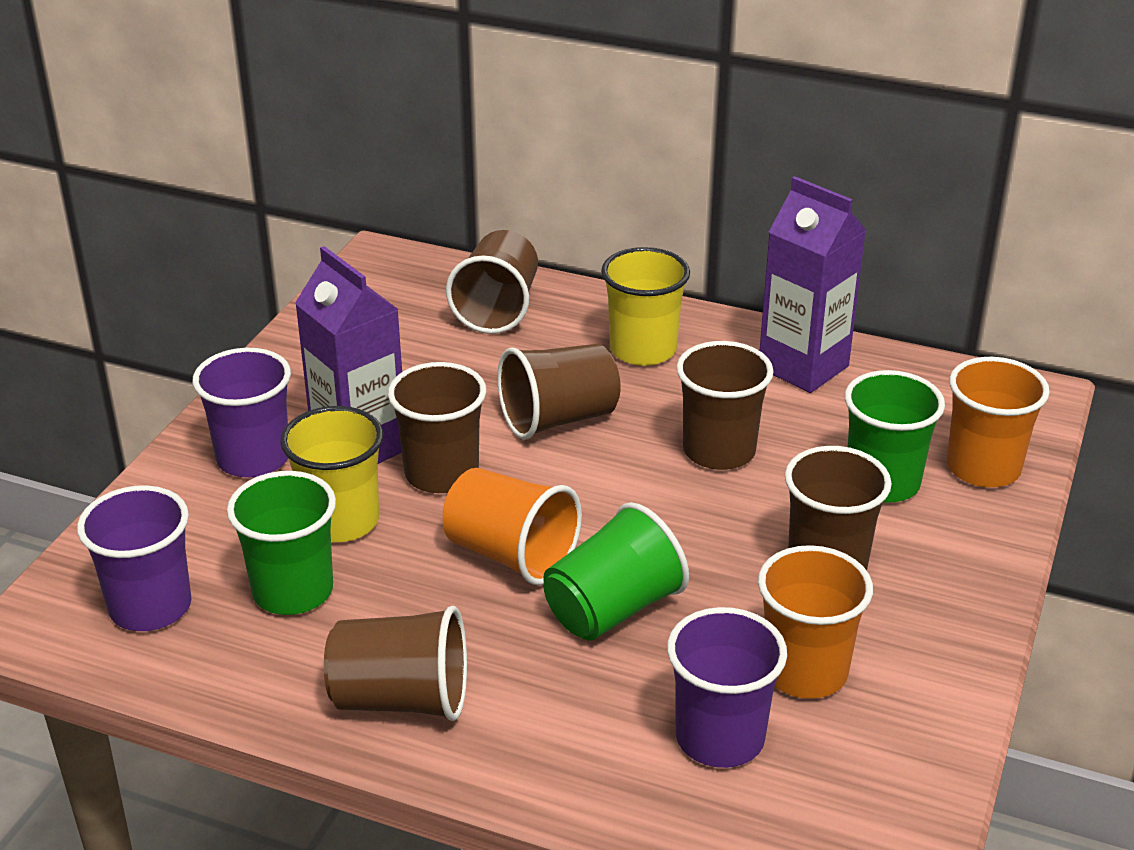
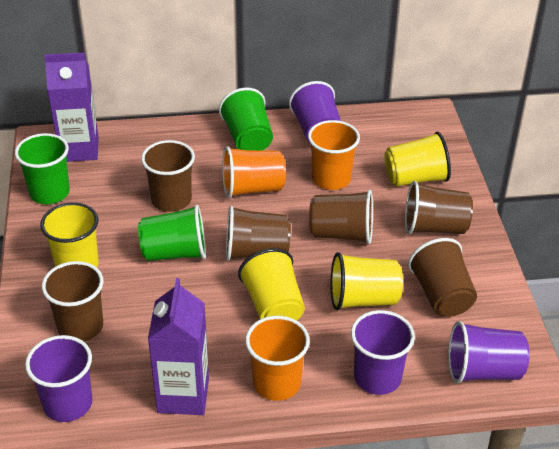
purple cup: 3 -> 4
yellow cup: 2 -> 4

